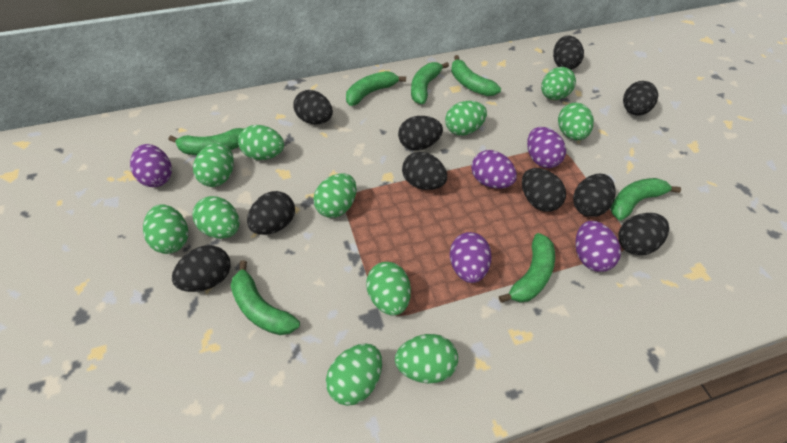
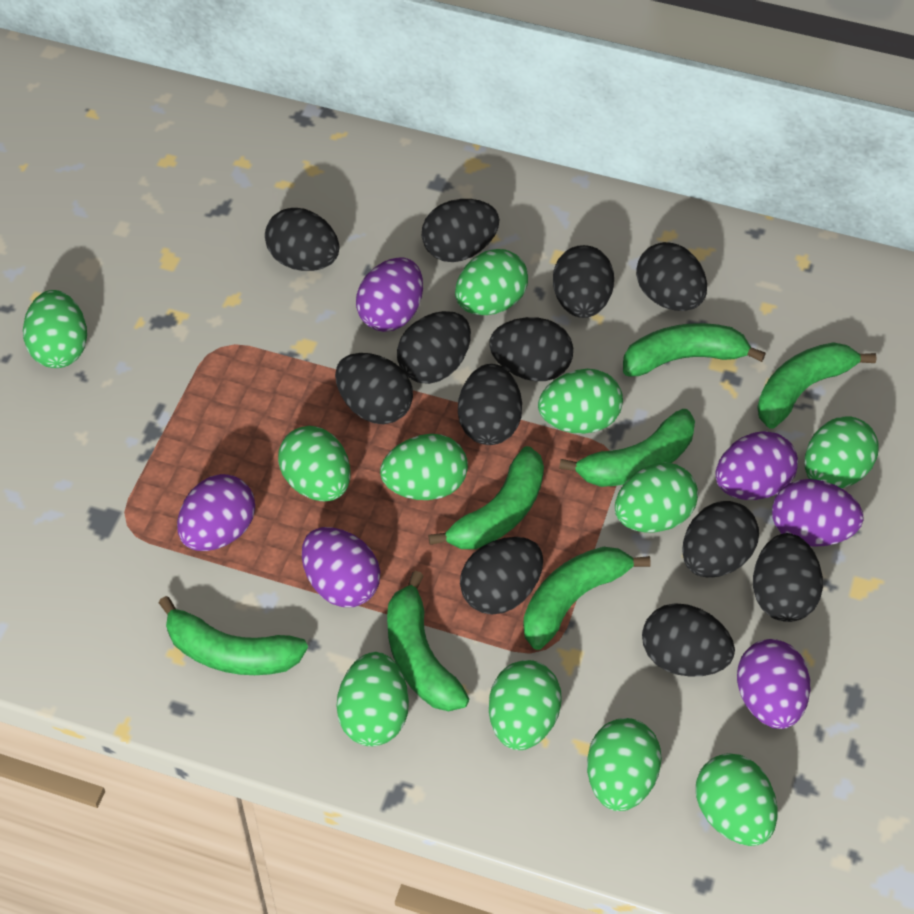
black egg: 10 -> 12
purple egg: 5 -> 6

